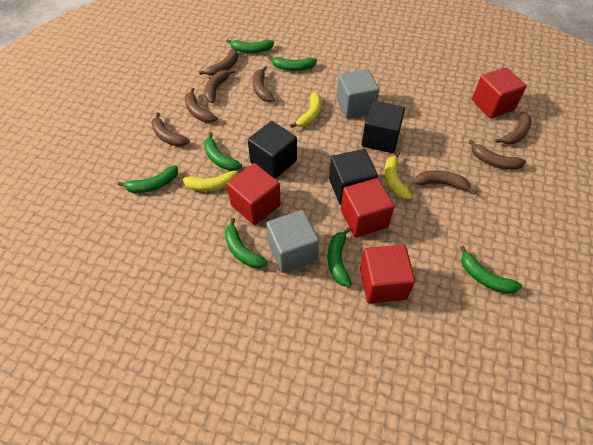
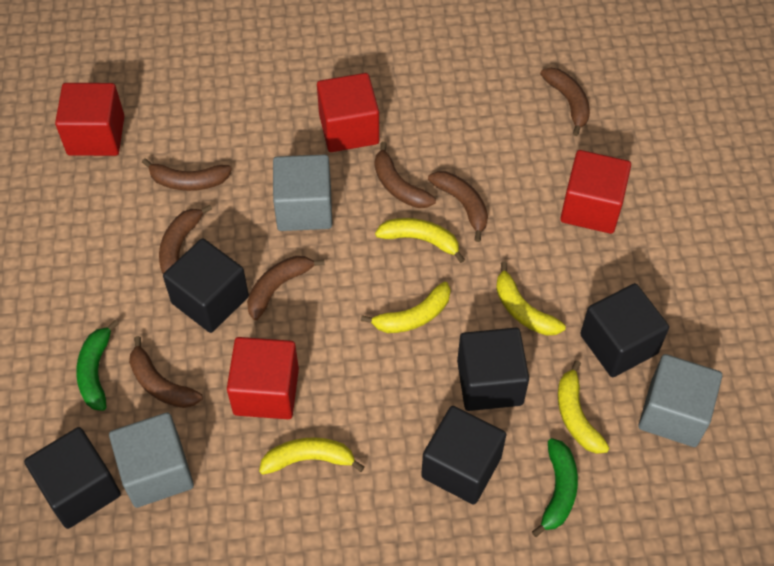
black cube: 3 -> 5
brown banana: 8 -> 7
green banana: 7 -> 2
grey cube: 2 -> 3
yellow banana: 3 -> 5

